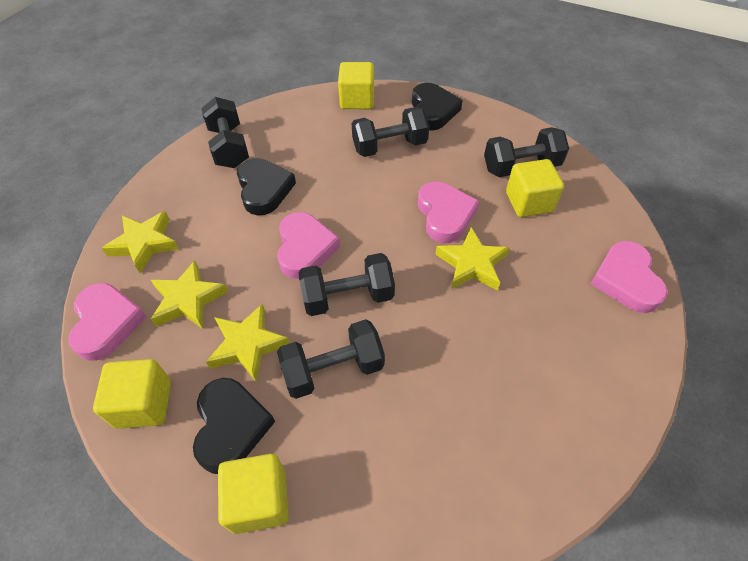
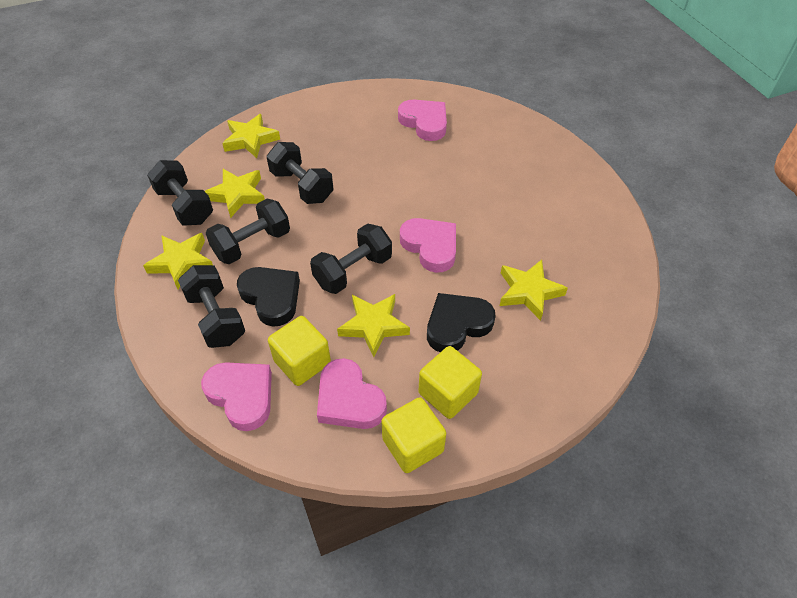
black heart: 3 -> 2
yellow cube: 4 -> 3
yellow star: 4 -> 5

